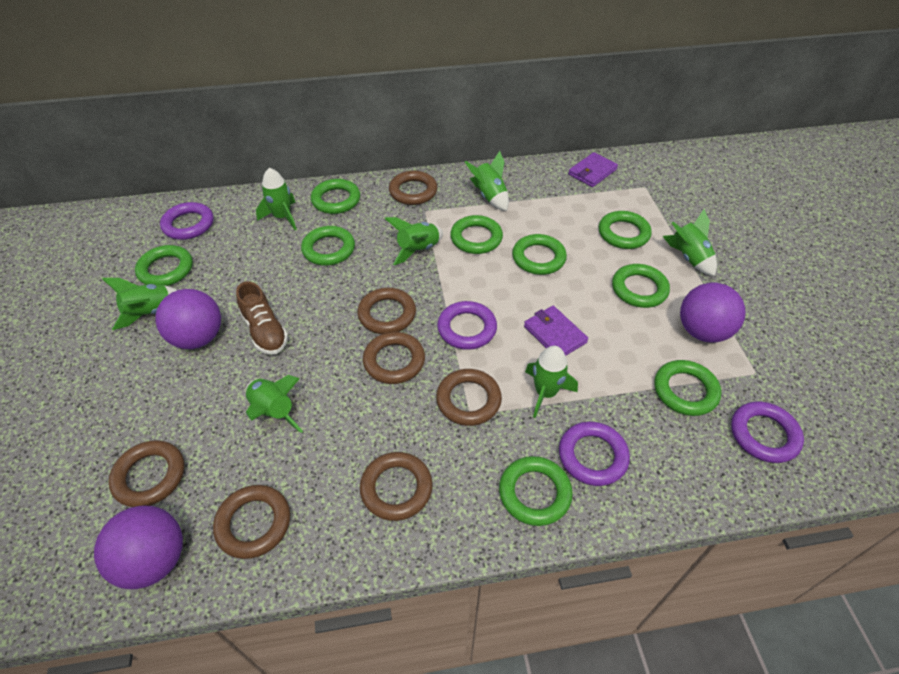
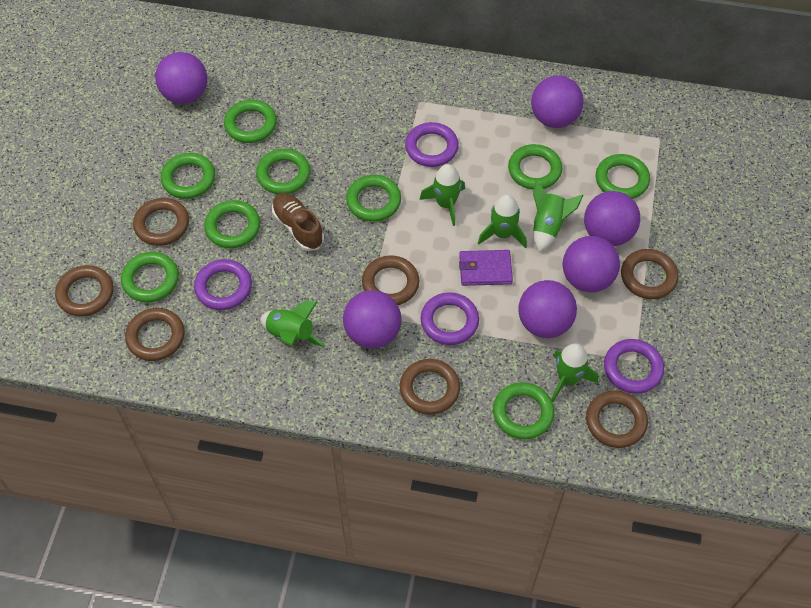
green rocket: 7 -> 5
purple ball: 3 -> 6
purple wallet: 2 -> 1

